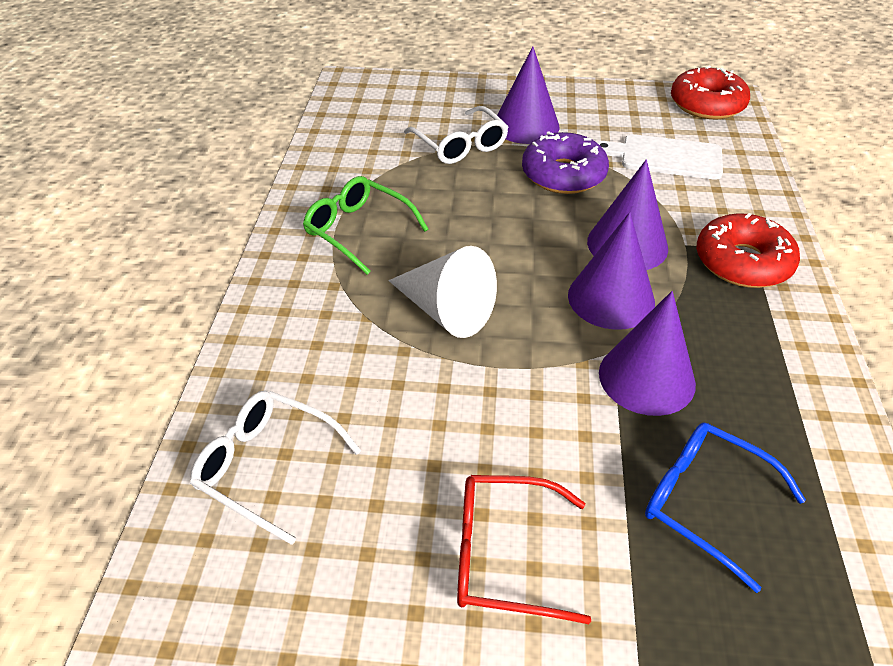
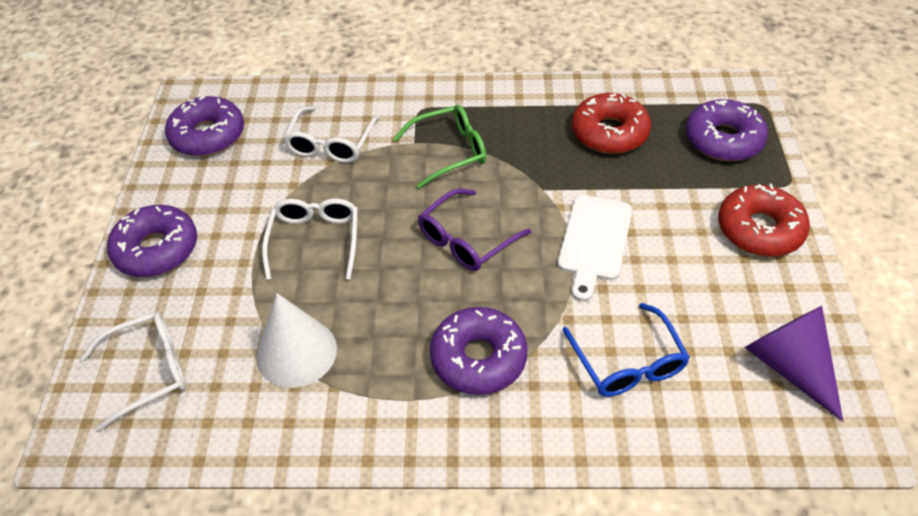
purple cone: 4 -> 1
purple donut: 1 -> 4
purple glasses: 0 -> 1
red glasses: 1 -> 0
white glasses: 2 -> 3

